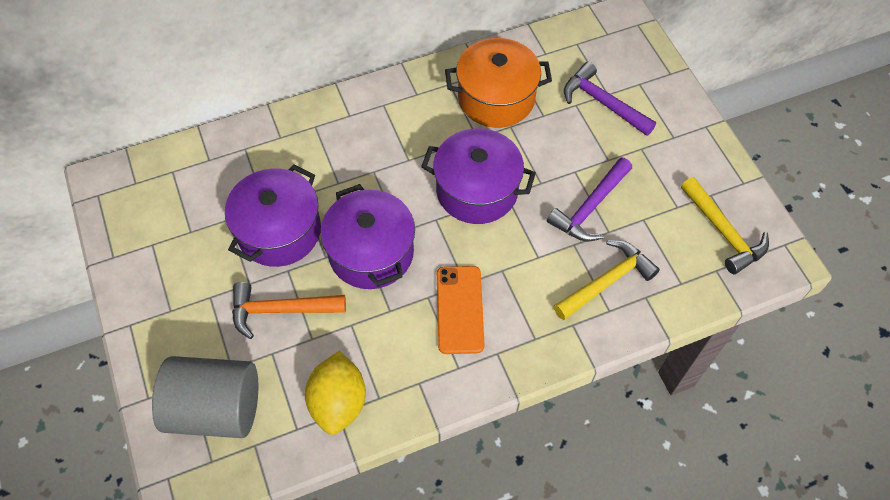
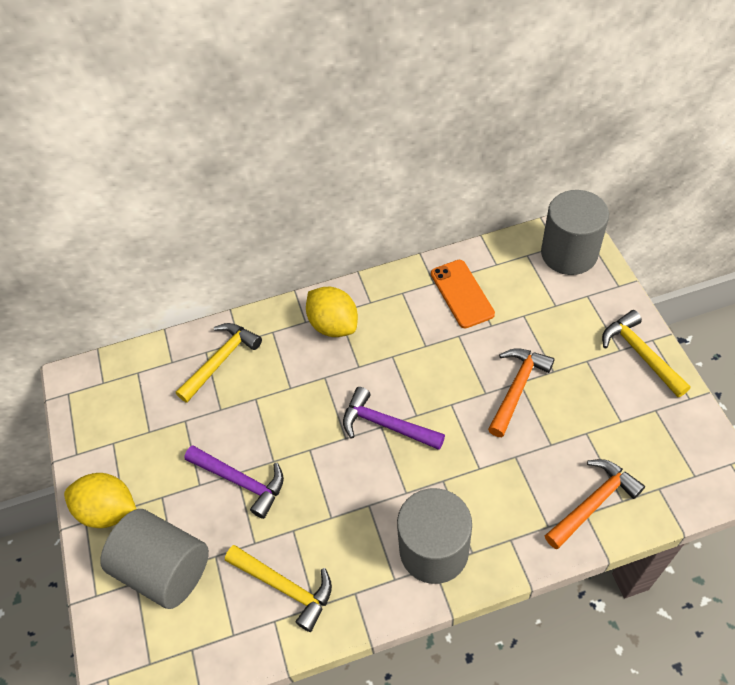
grey cylinder: 1 -> 3
orange hammer: 1 -> 2
orange pot: 1 -> 0
purple pot: 3 -> 0
yellow hammer: 2 -> 3
yellow lemon: 1 -> 2

